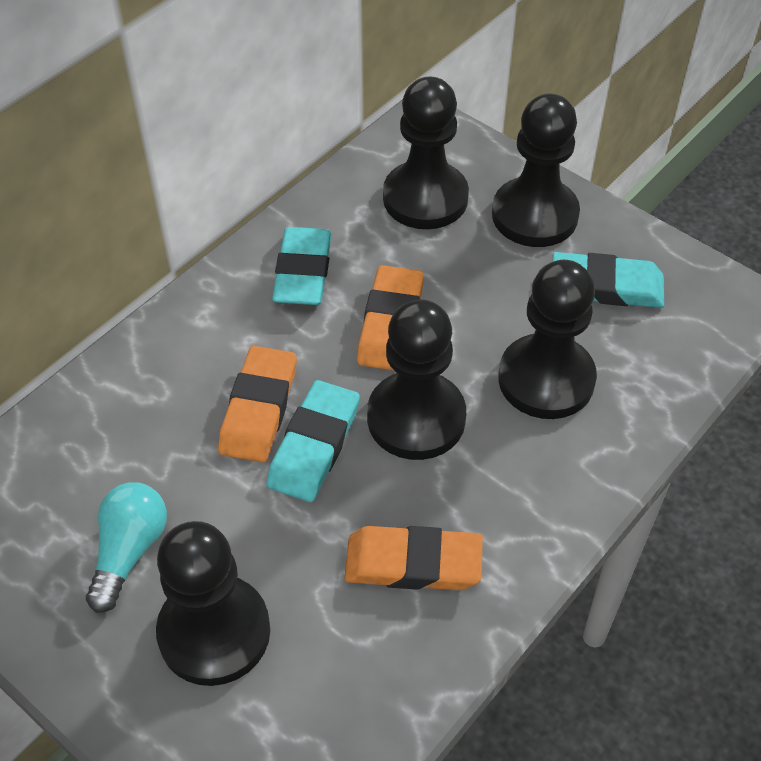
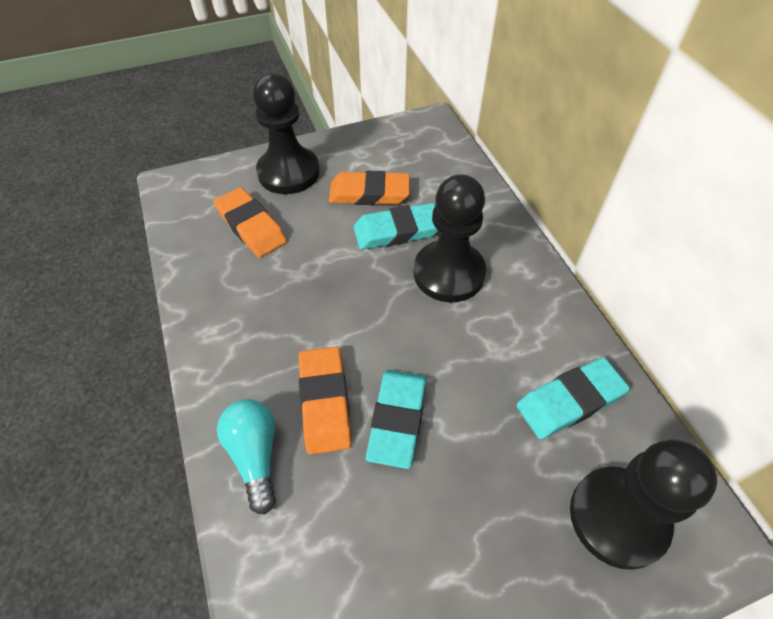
black pawn: 5 -> 3

